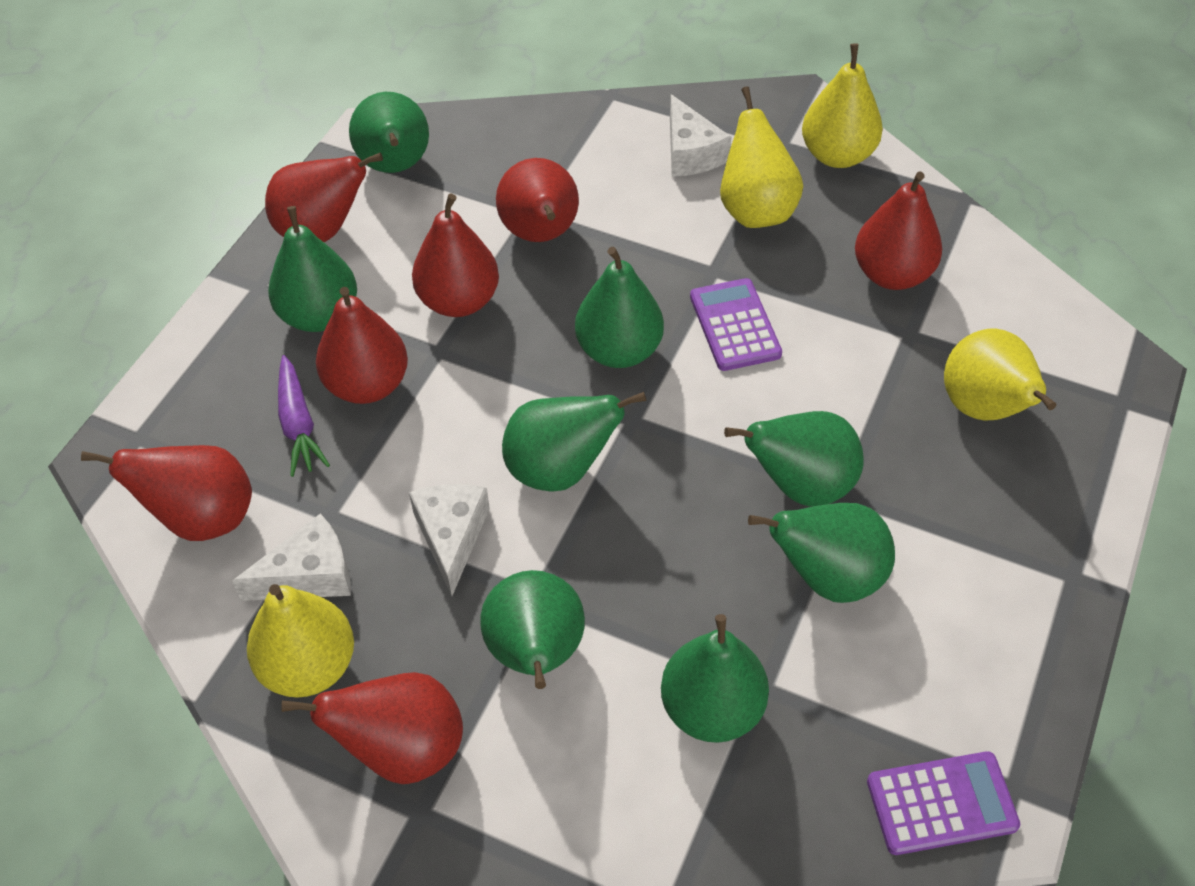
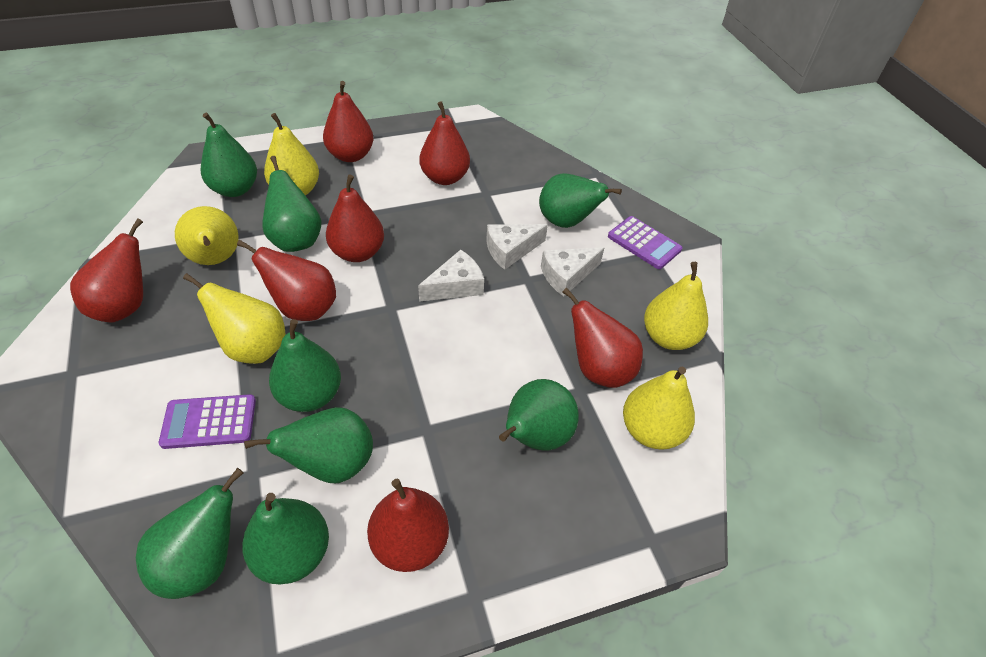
purple carrot: 1 -> 0
yellow pear: 4 -> 5

